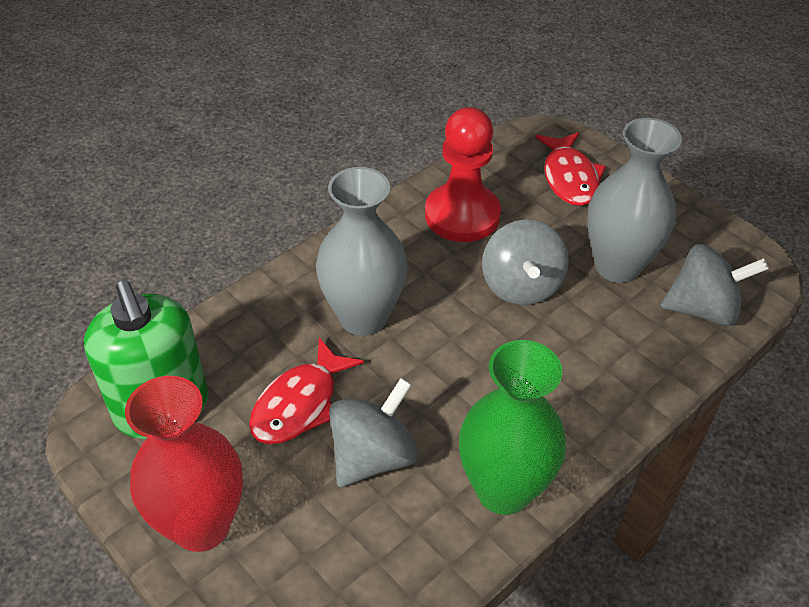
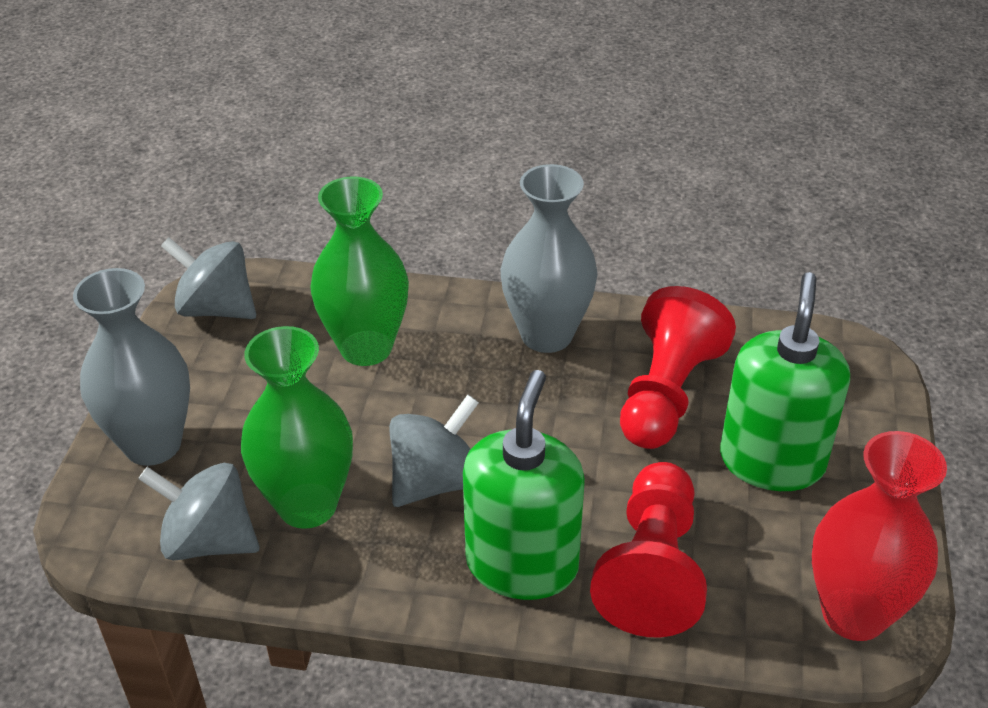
green soap dispenser: 1 -> 2
green vase: 1 -> 2
red fish: 2 -> 0
red pawn: 1 -> 2

